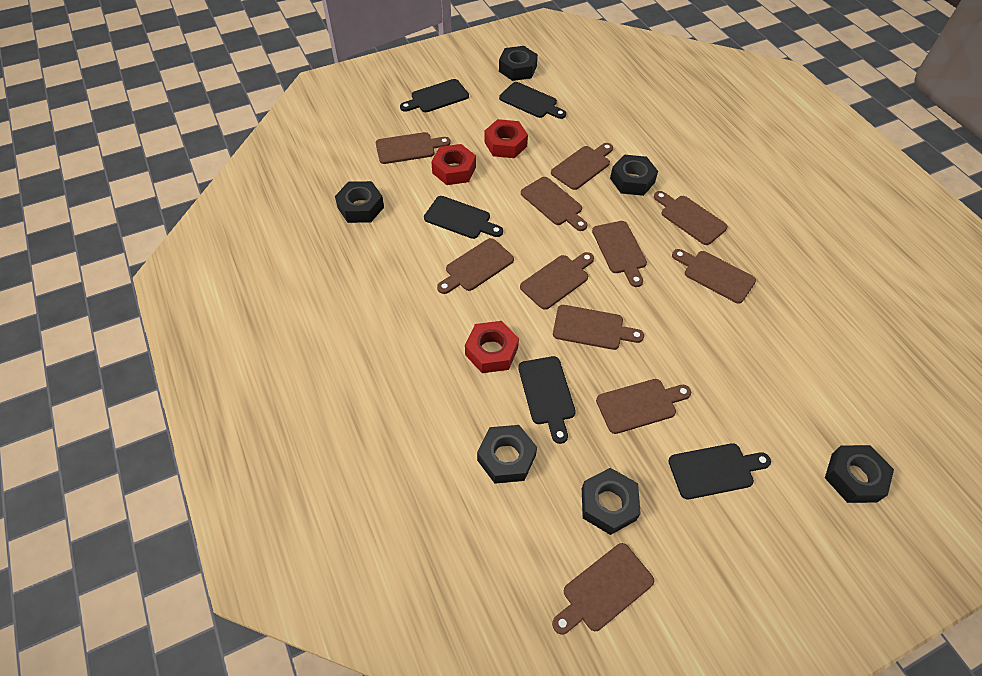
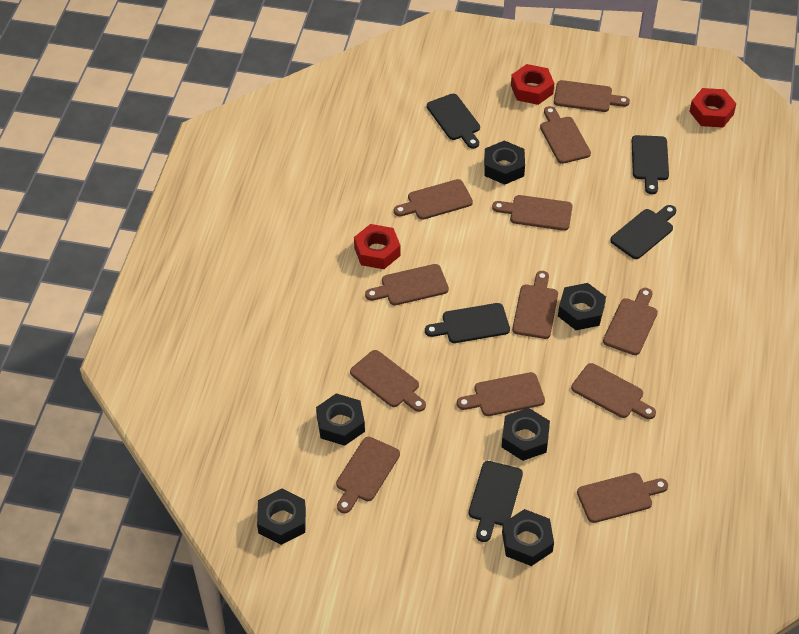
brown cutting board: 11 -> 12

